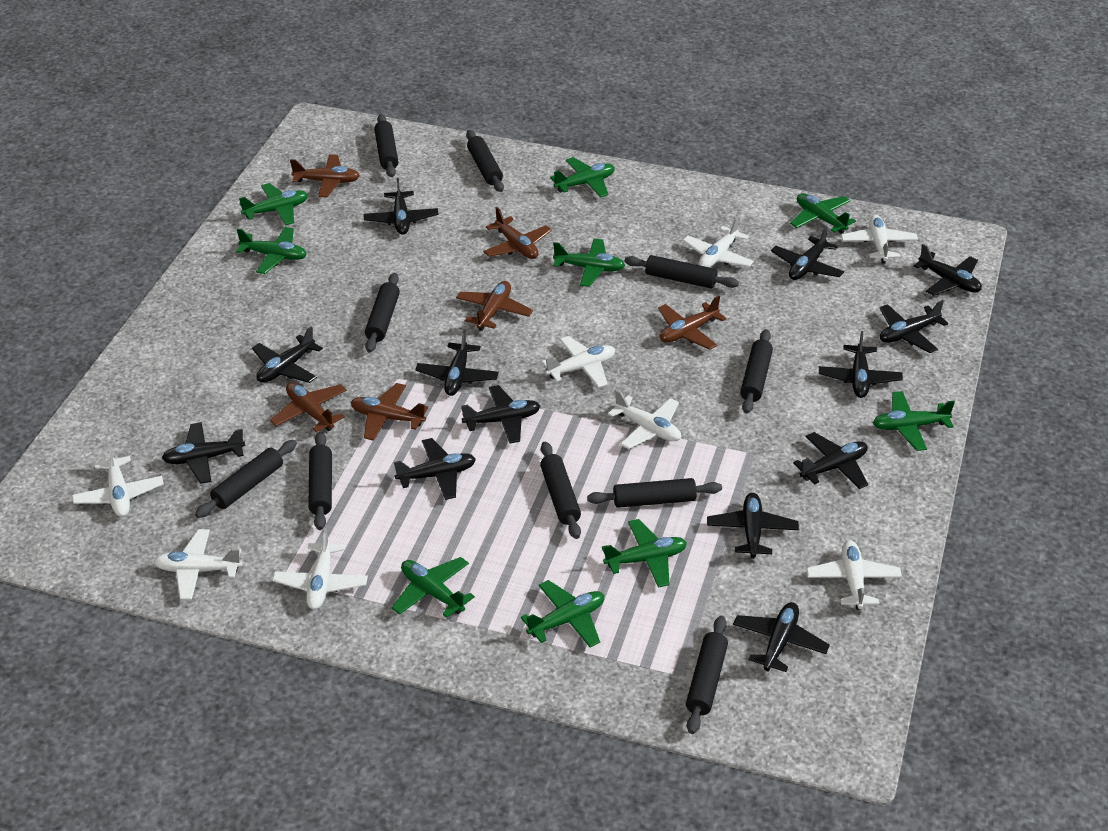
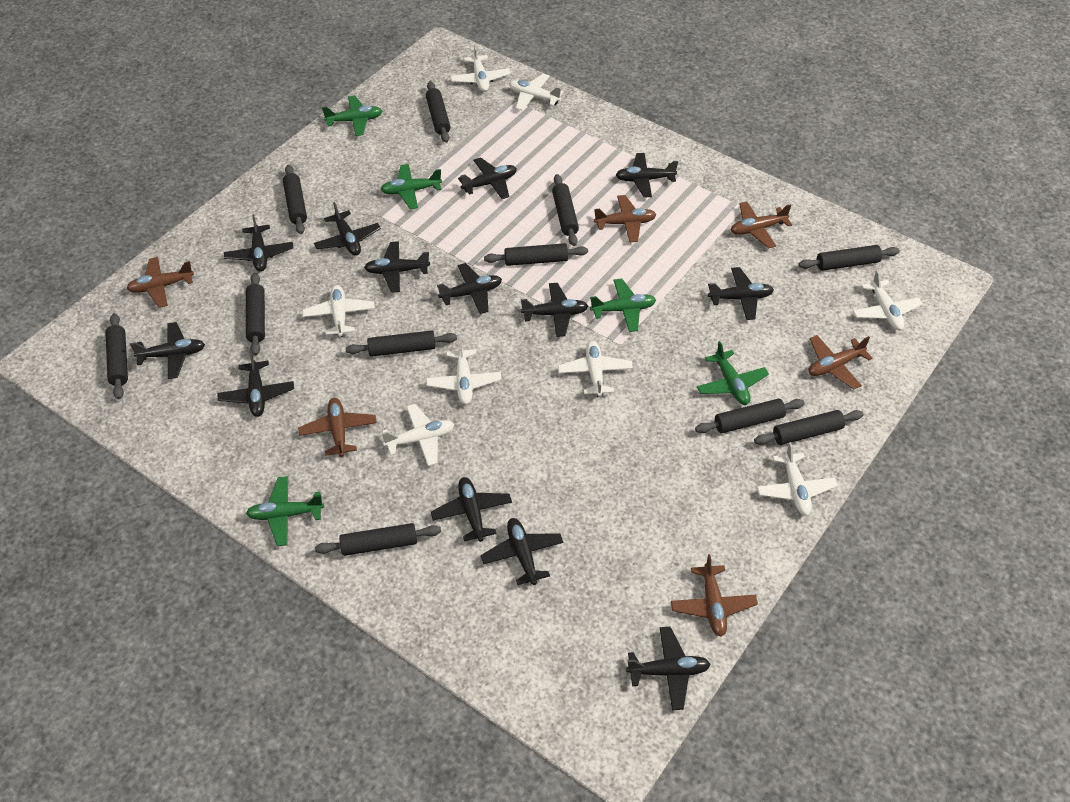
black rolling pin: 10 -> 11
green plane: 9 -> 5

